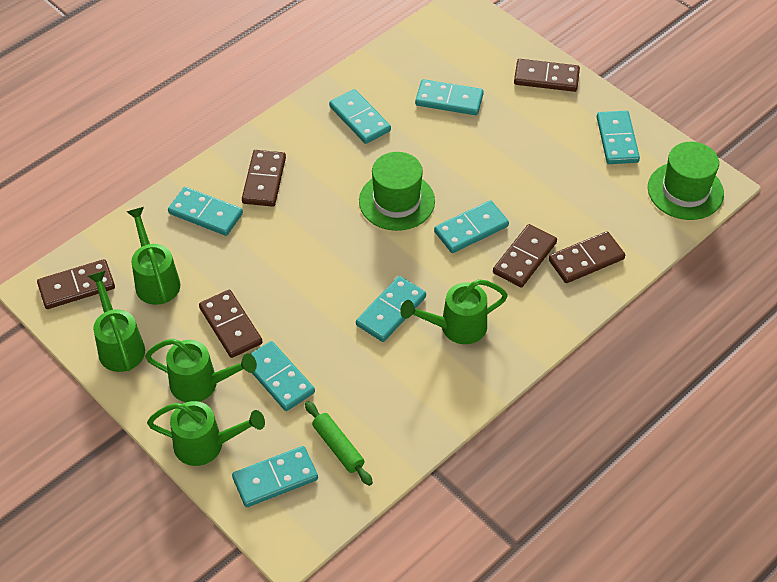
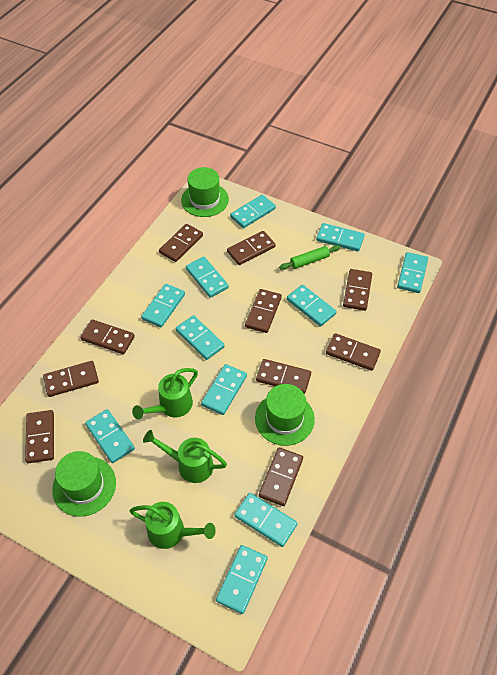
brown domino: 6 -> 10
green hat: 2 -> 3
green watering can: 5 -> 3
turquoise domino: 8 -> 11

